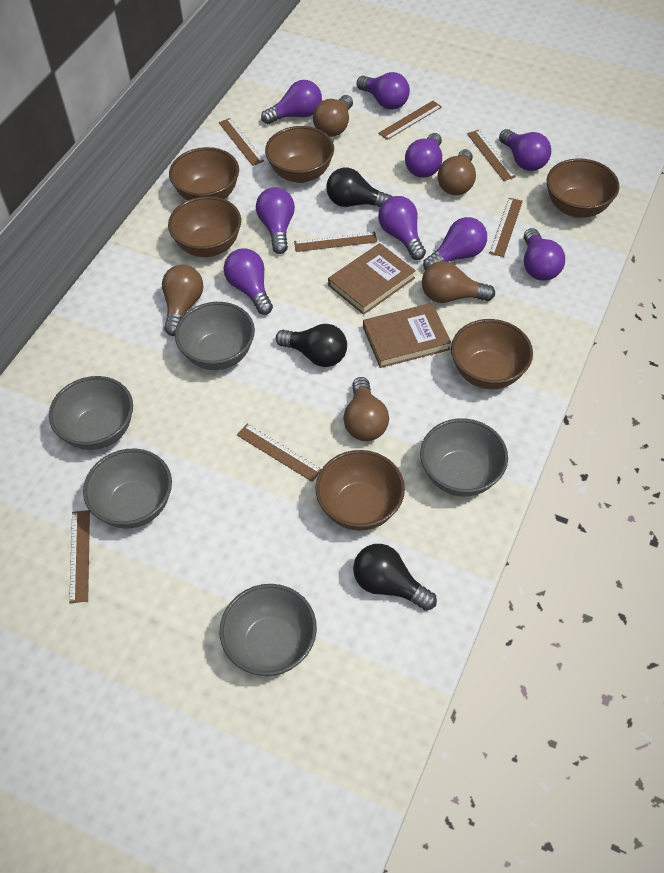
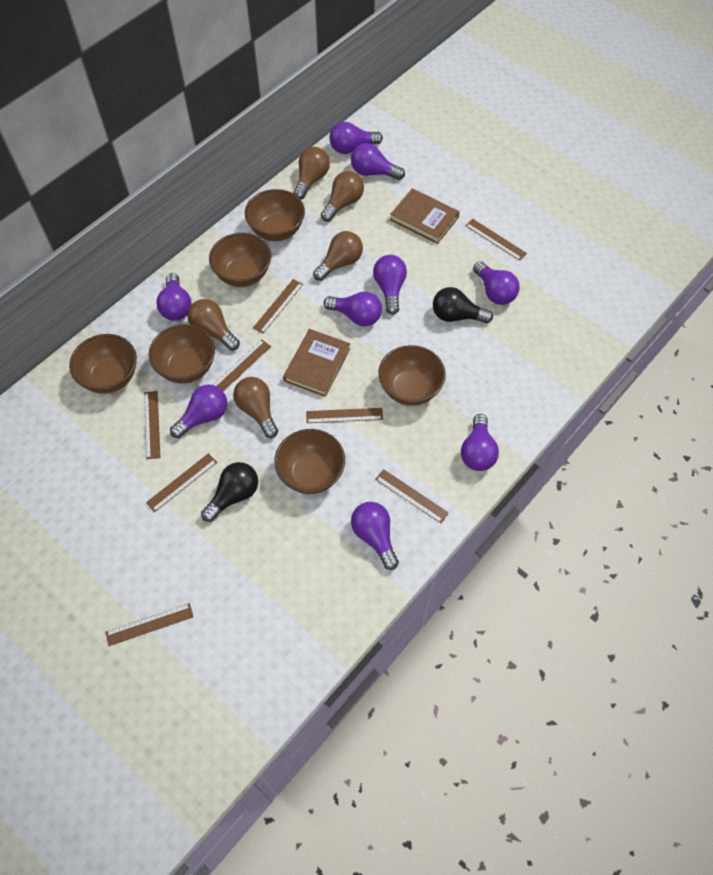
black light bulb: 3 -> 2
brown ruler: 7 -> 8
grey bowl: 5 -> 0

